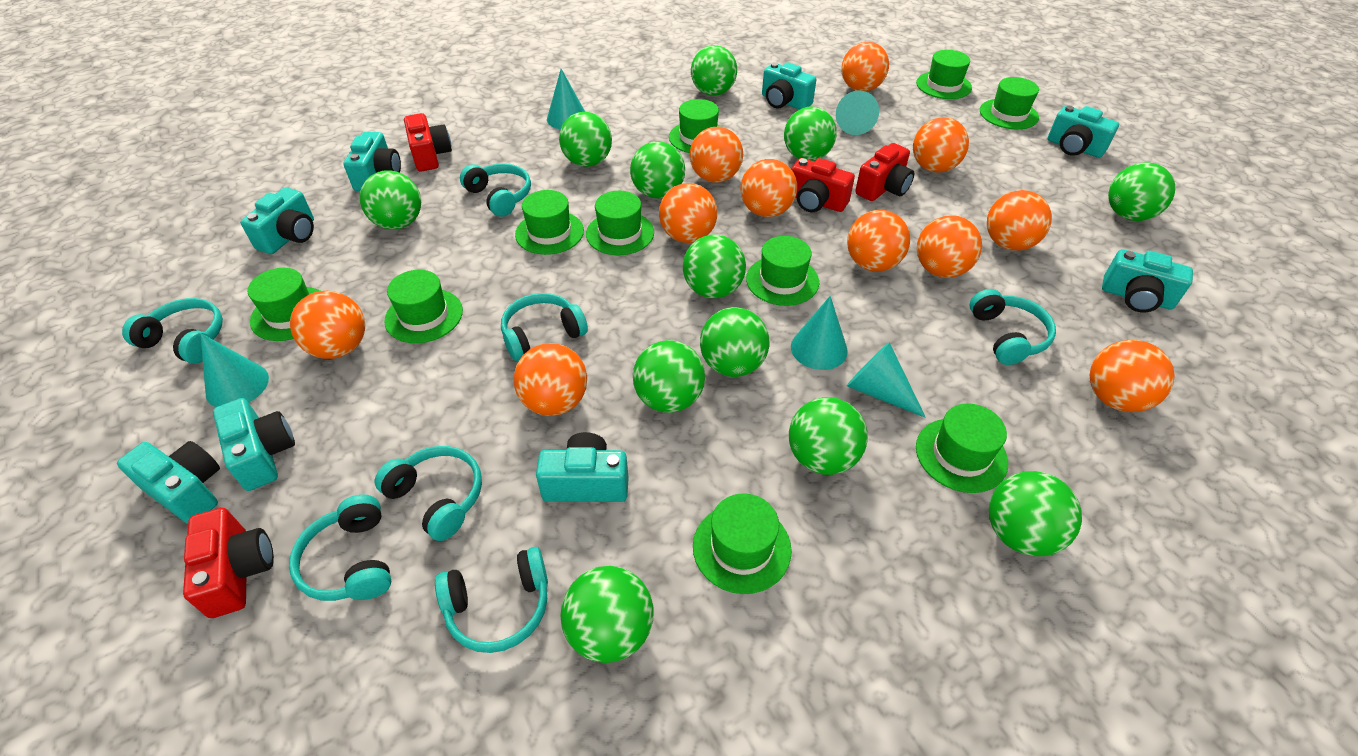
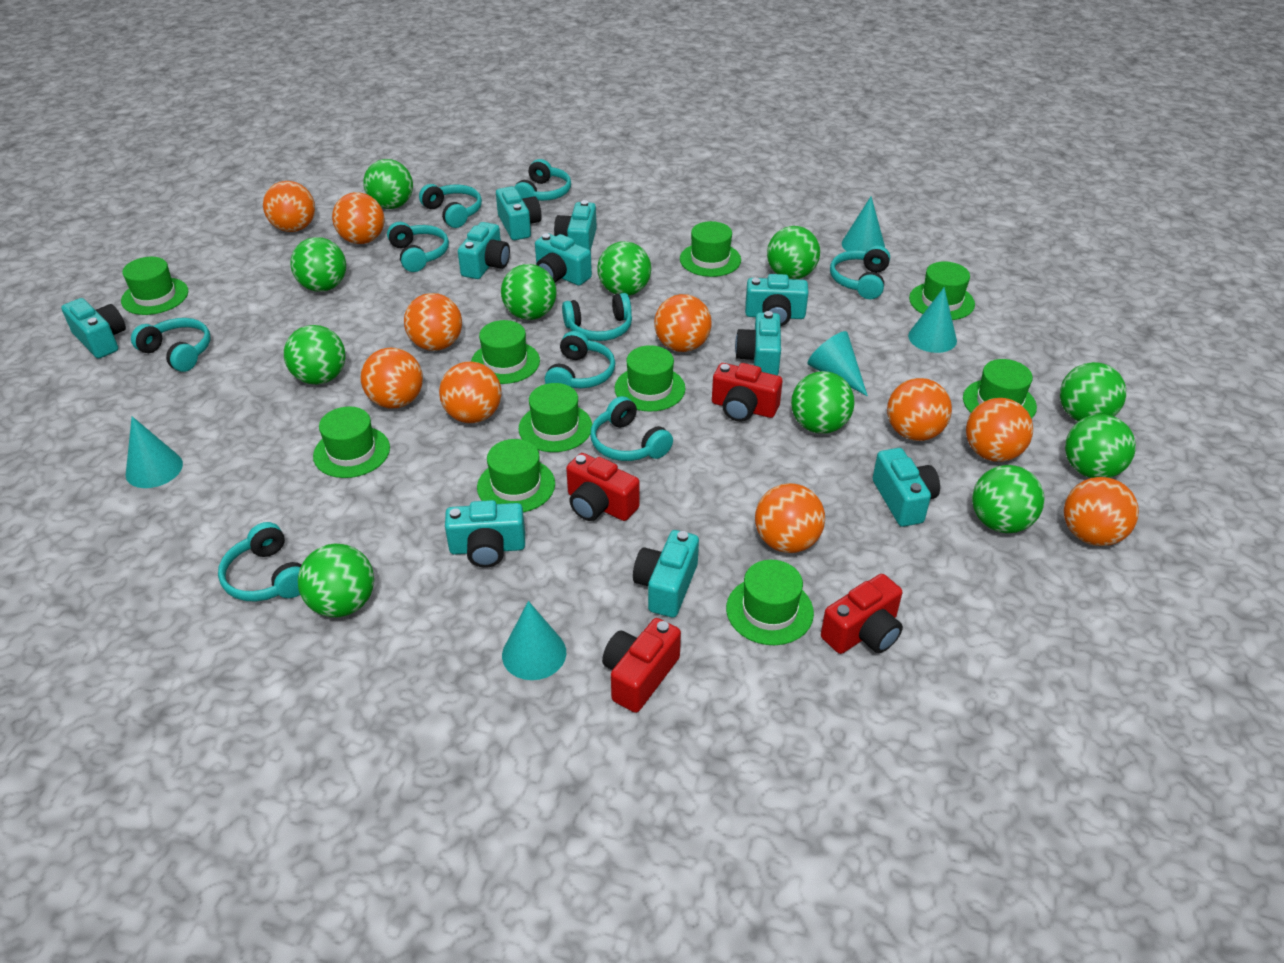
green ball: 12 -> 11
orange ball: 11 -> 10
turquoise camera: 8 -> 10
turquoise headphones: 7 -> 9

